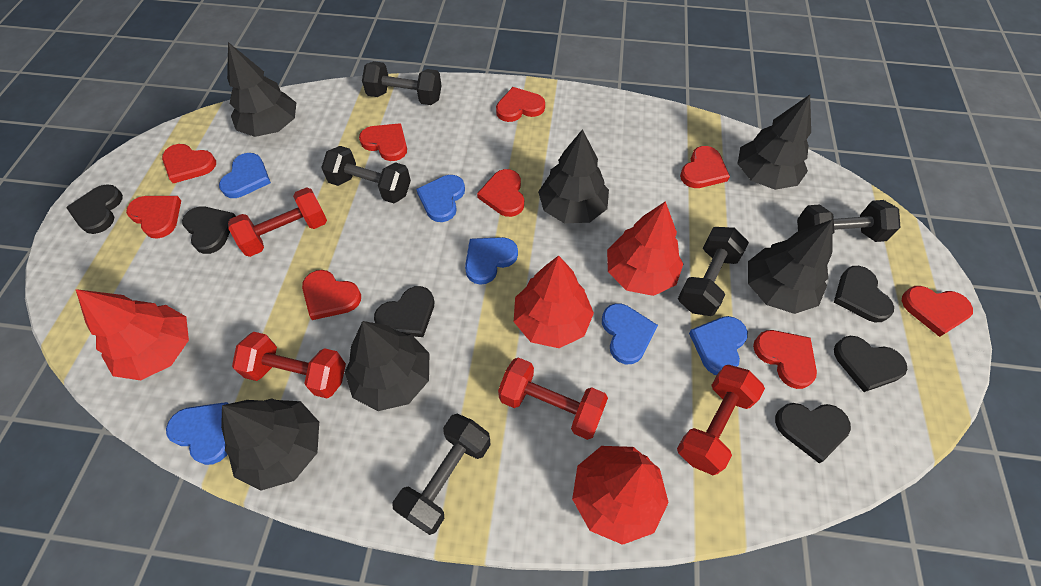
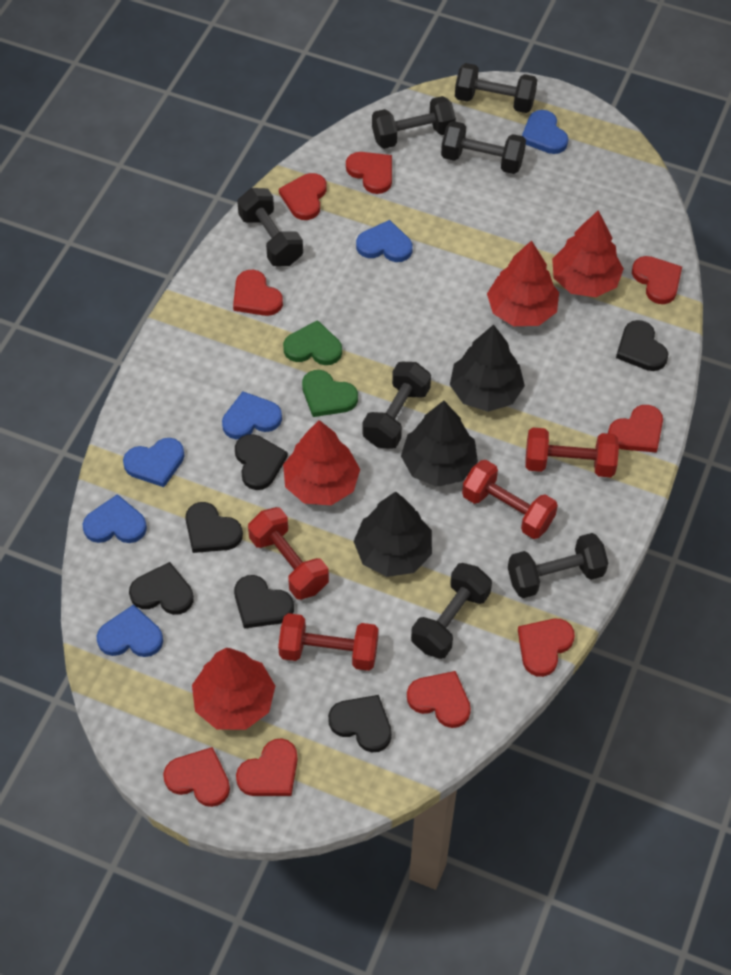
black dumbbell: 5 -> 7
black tree: 6 -> 3
green heart: 0 -> 2

